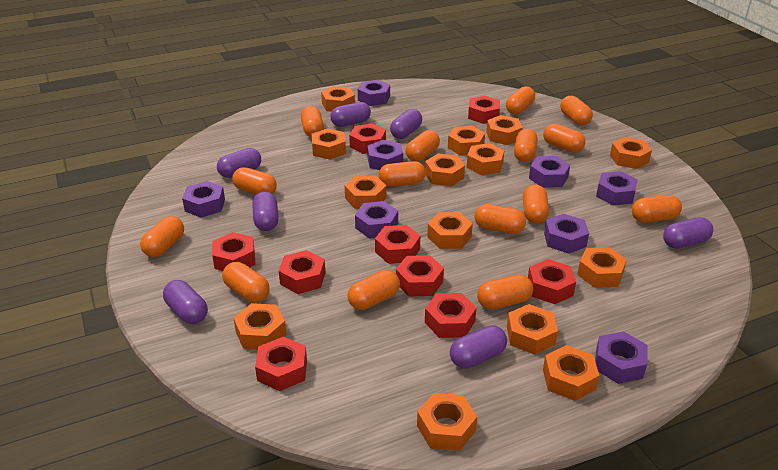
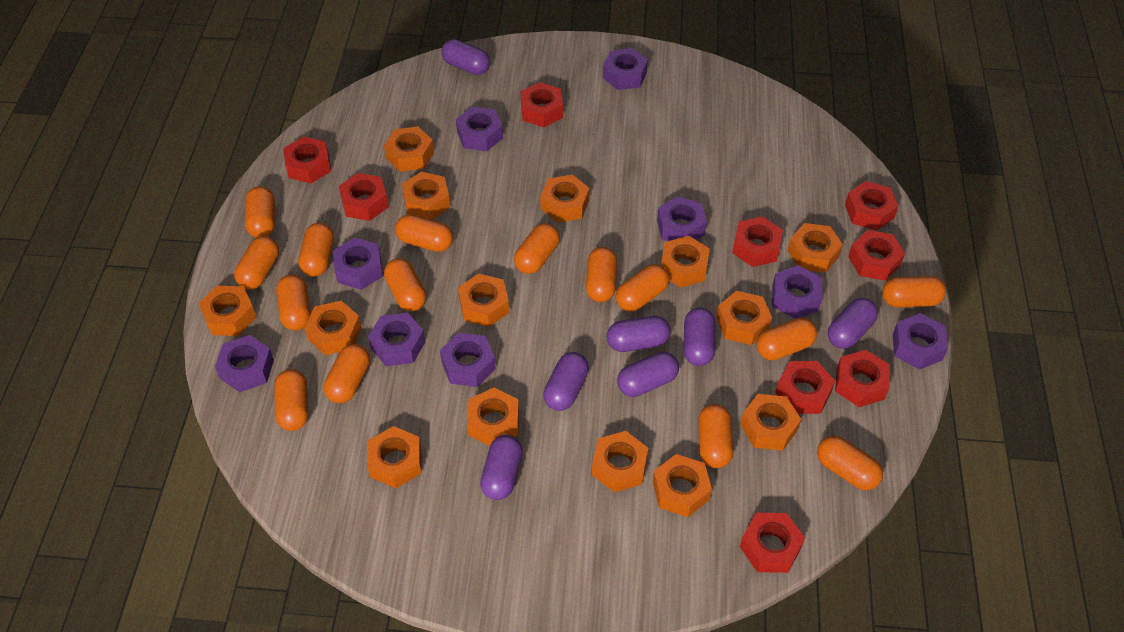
purple nut: 8 -> 9

